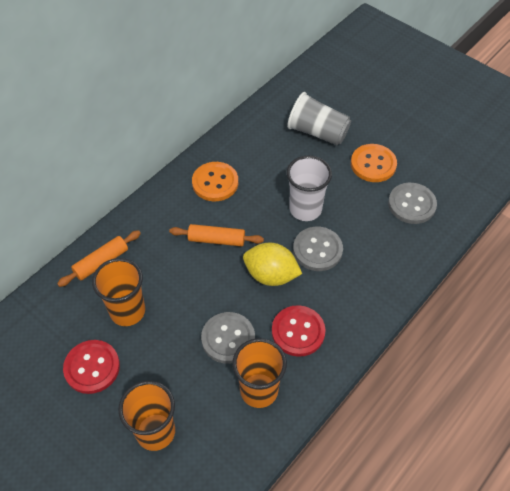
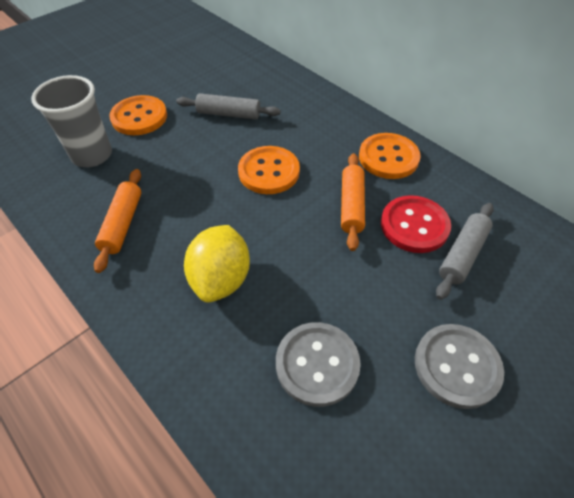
grey button: 3 -> 2
grey rolling pin: 0 -> 2
orange button: 2 -> 3
orange cup: 3 -> 0
red button: 2 -> 1
white cup: 1 -> 0

